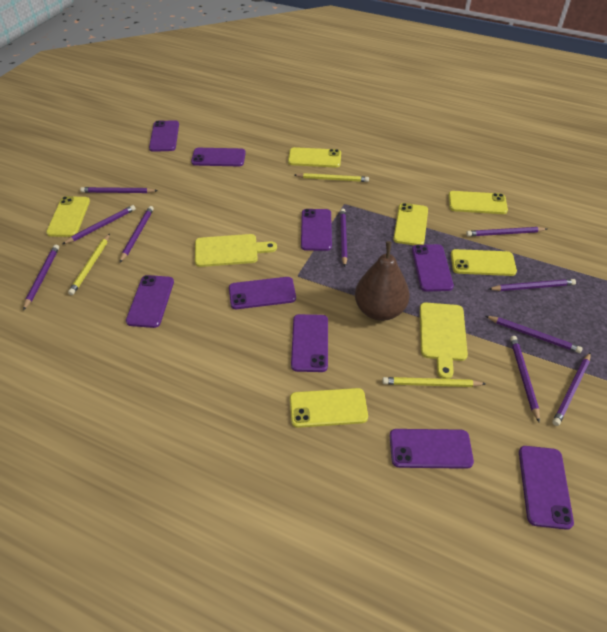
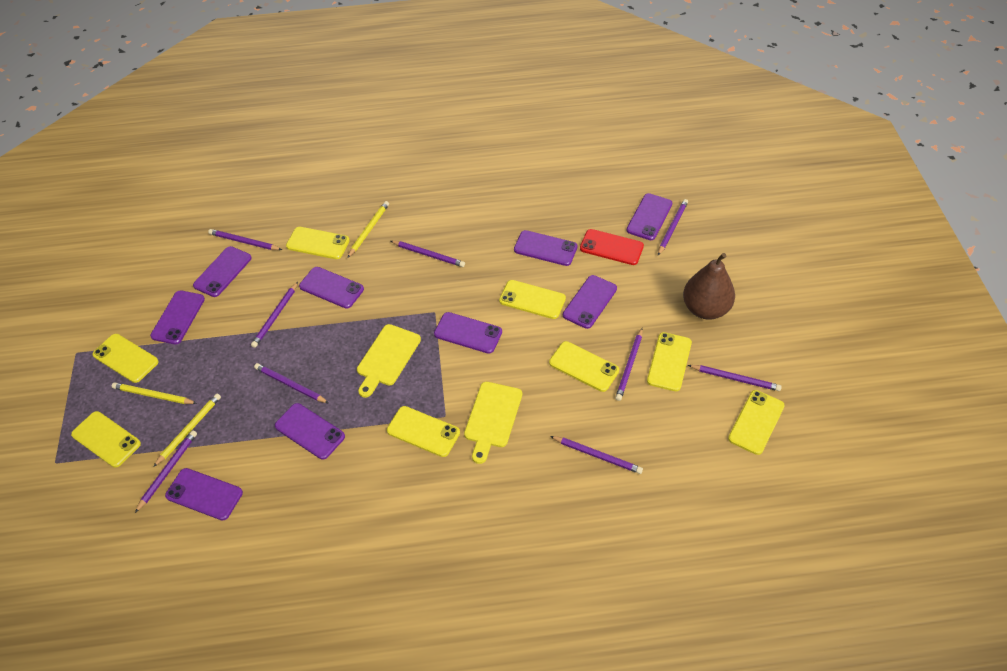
purple pencil: 10 -> 9
red phone: 0 -> 1
yellow phone: 6 -> 8

